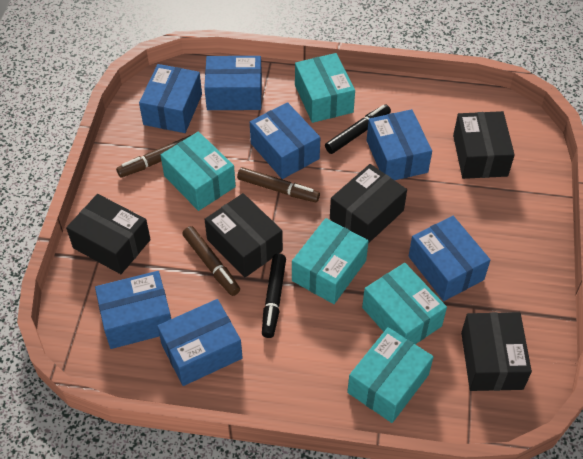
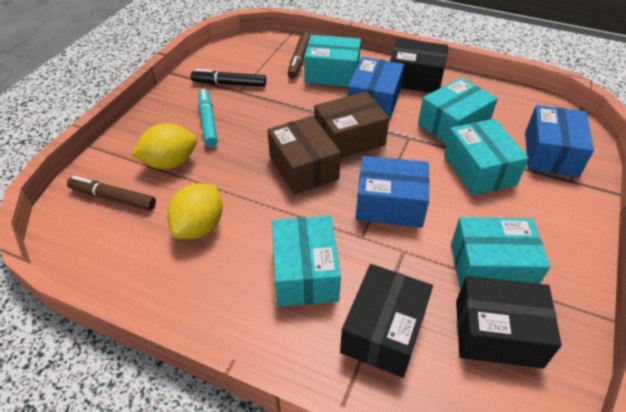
black box: 5 -> 3
black marker: 2 -> 1
blue box: 7 -> 3
brown box: 0 -> 2
brown marker: 3 -> 2
turquoise marker: 0 -> 1
yellow lemon: 0 -> 2

